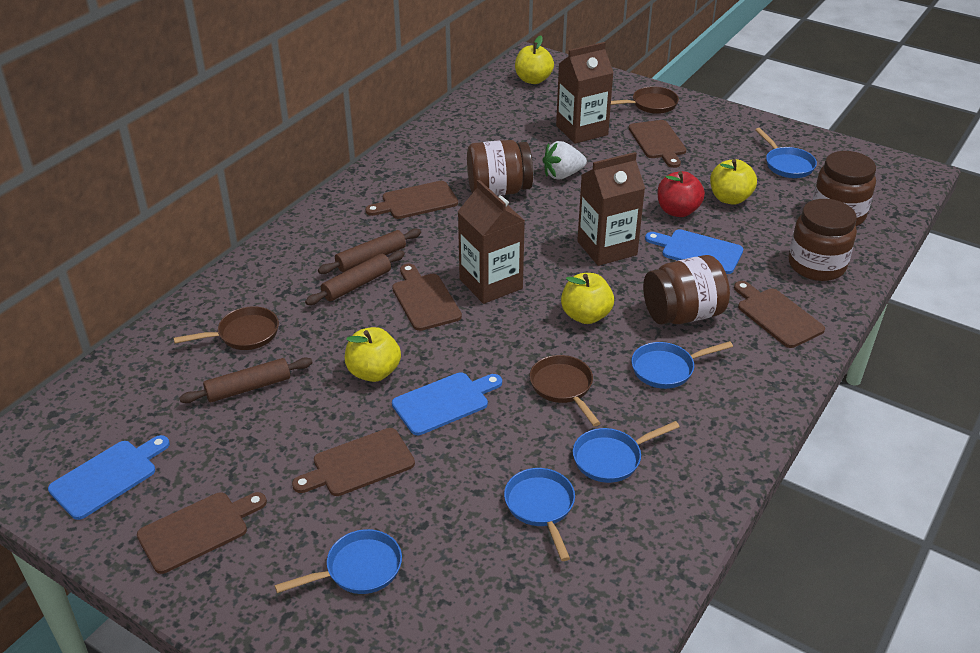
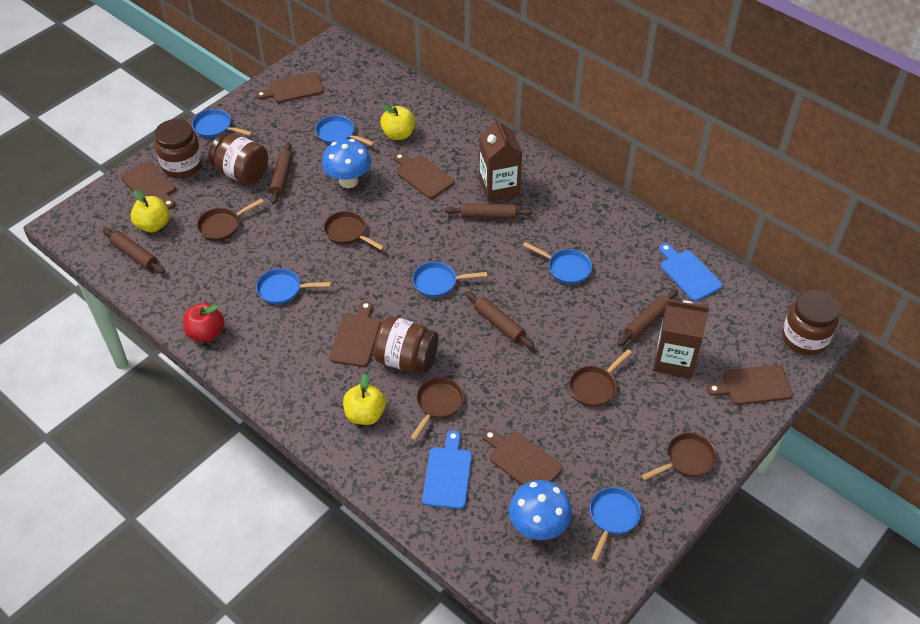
blue cutting board: 3 -> 2
blue mushroom: 0 -> 2
blue pan: 5 -> 6
brown carton: 3 -> 2
brown pan: 3 -> 5
brown rolling pin: 3 -> 5
white strawberry: 1 -> 0
yellow apple: 4 -> 3

